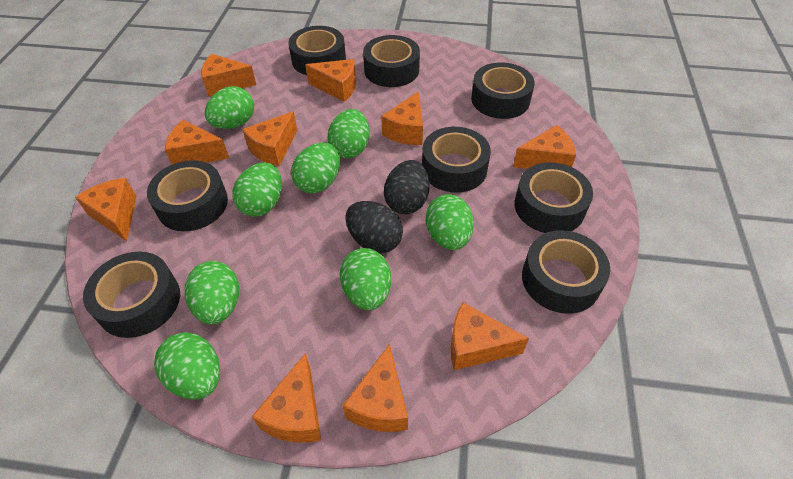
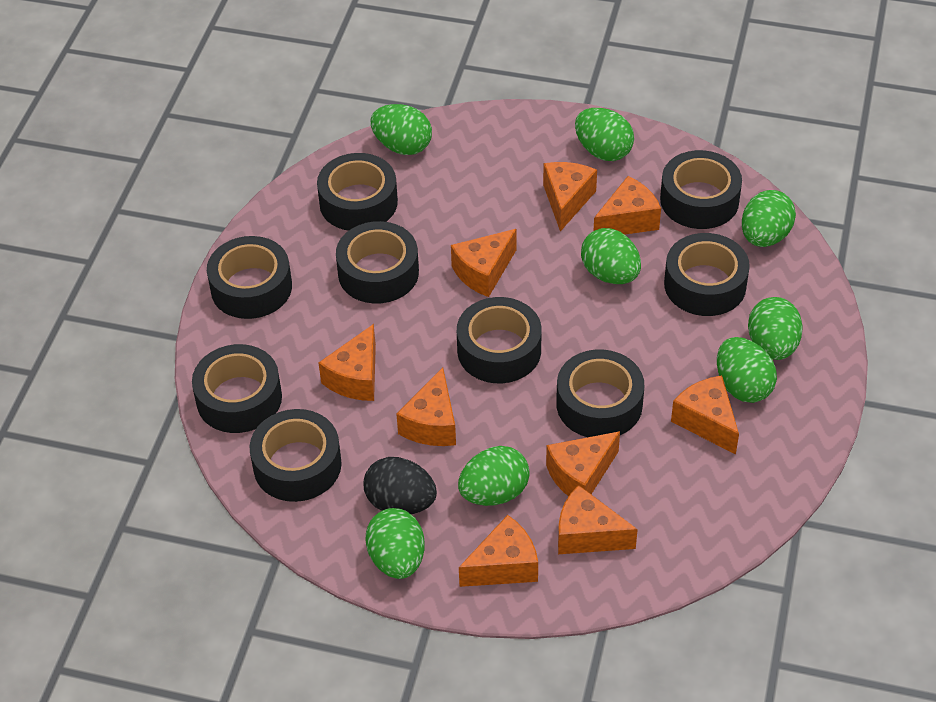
black egg: 2 -> 1
black tape: 8 -> 9
orange cheese: 10 -> 9

